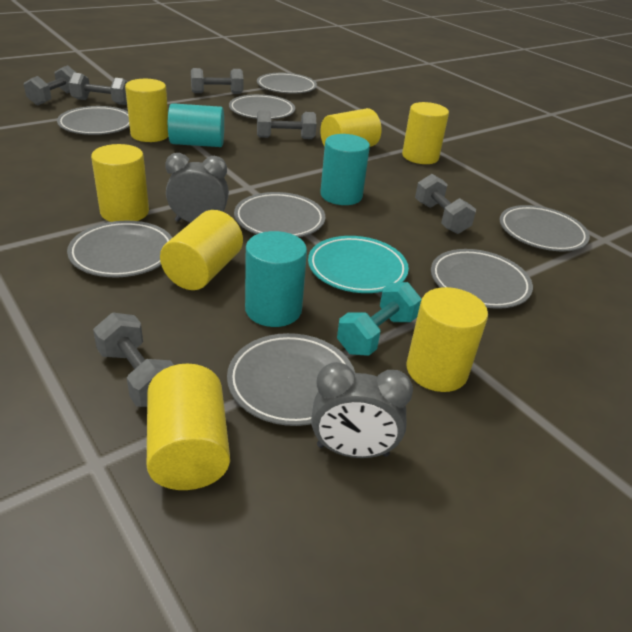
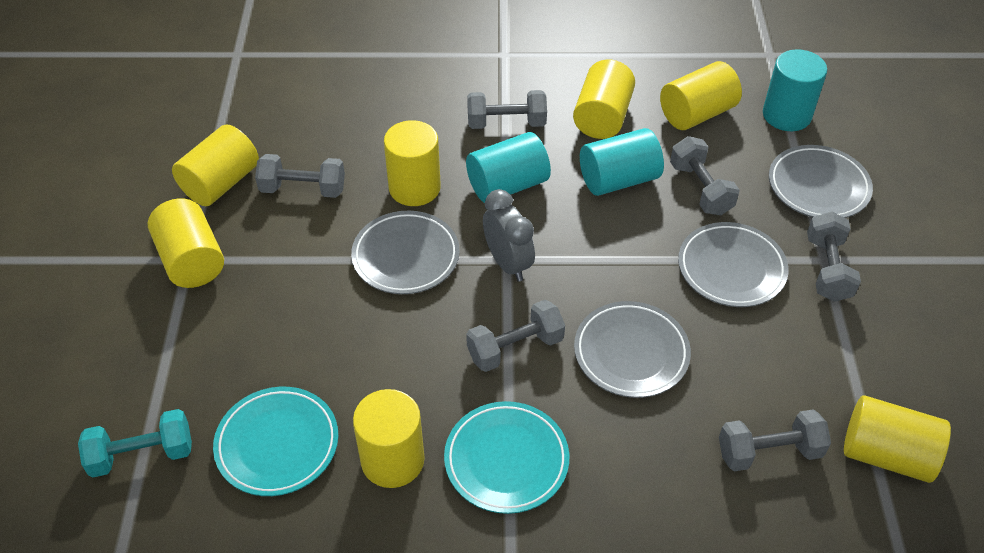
grey clock: 2 -> 1
grey plate: 8 -> 4
turquoise plate: 1 -> 2

